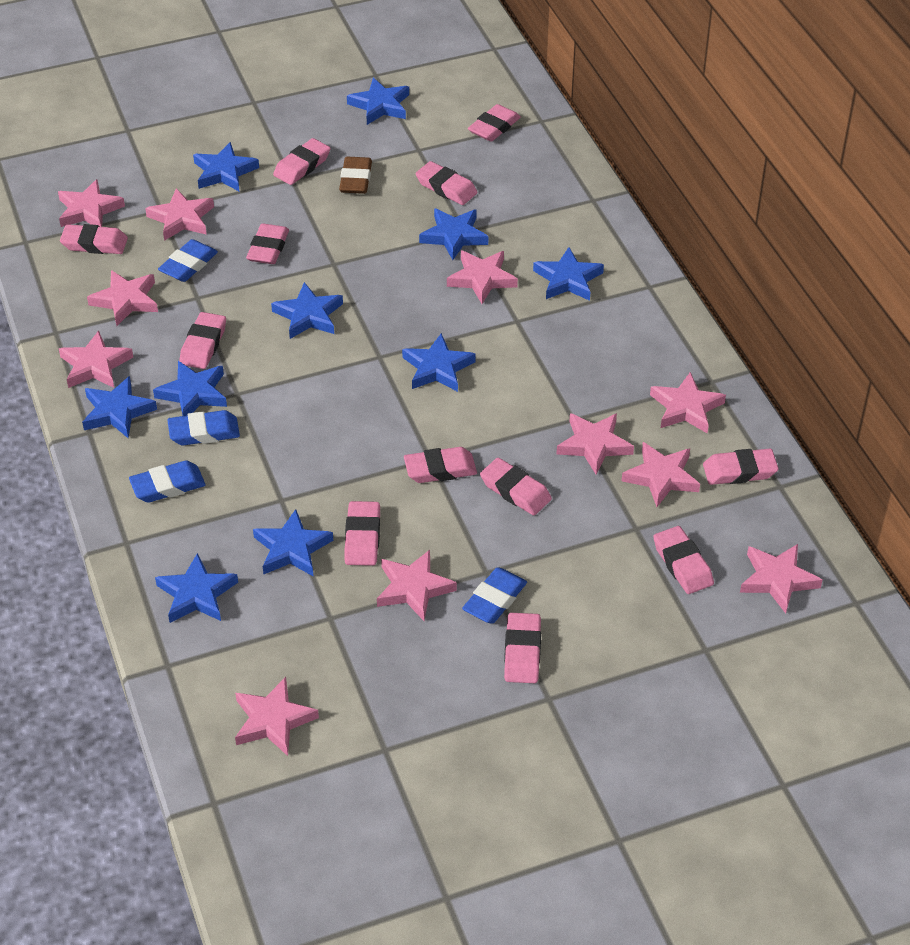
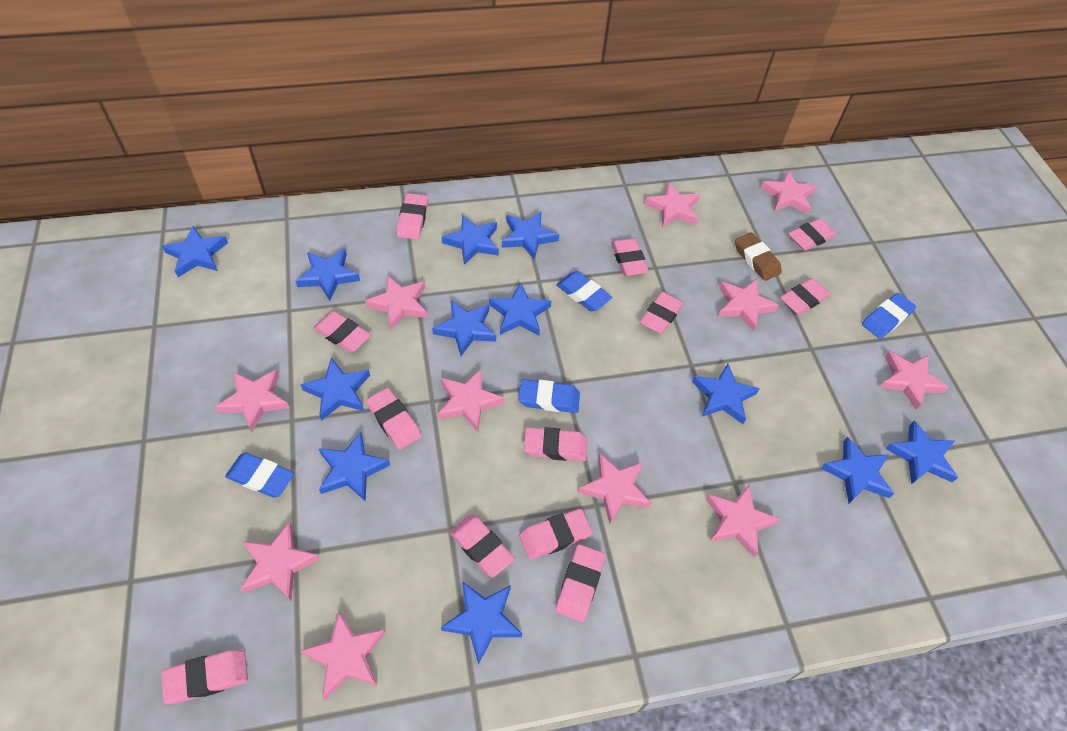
blue star: 10 -> 12

